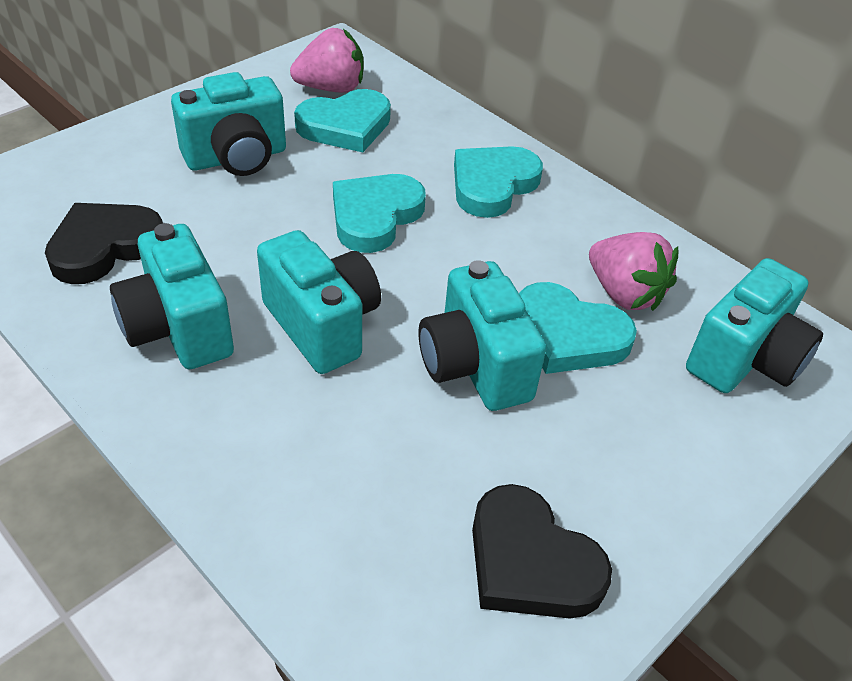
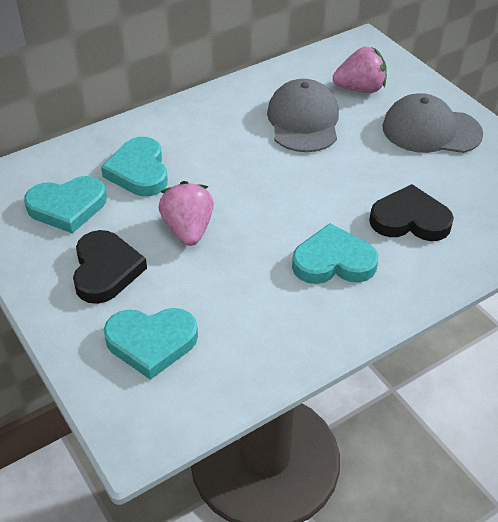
grey cap: 0 -> 2
turquoise camera: 5 -> 0

